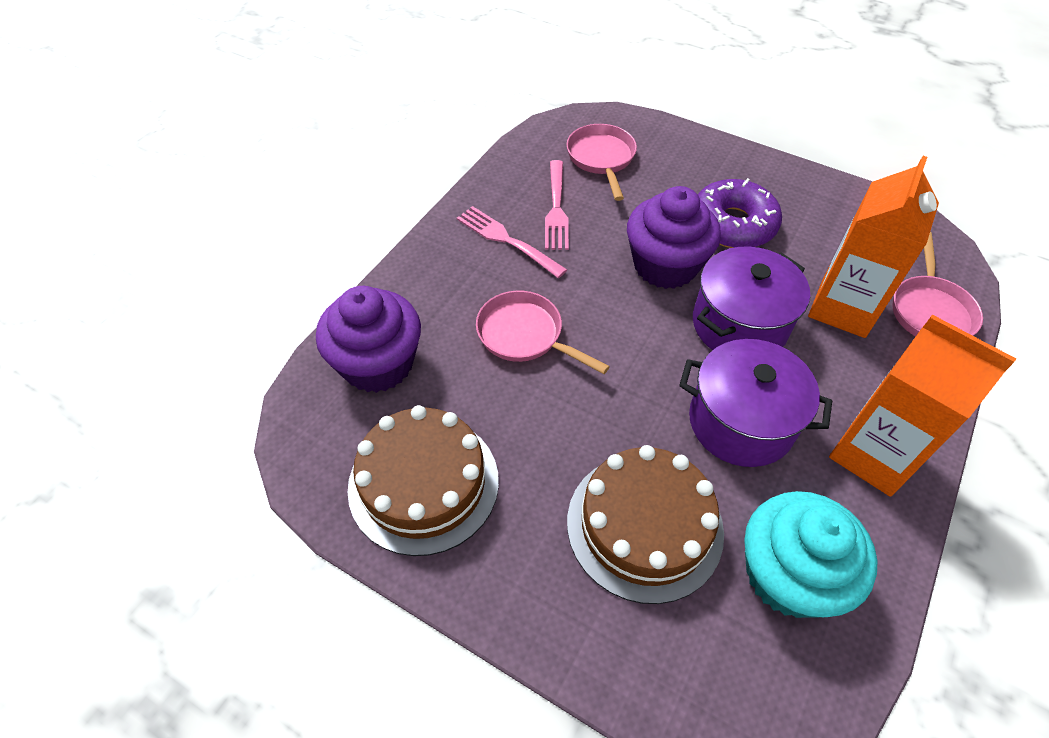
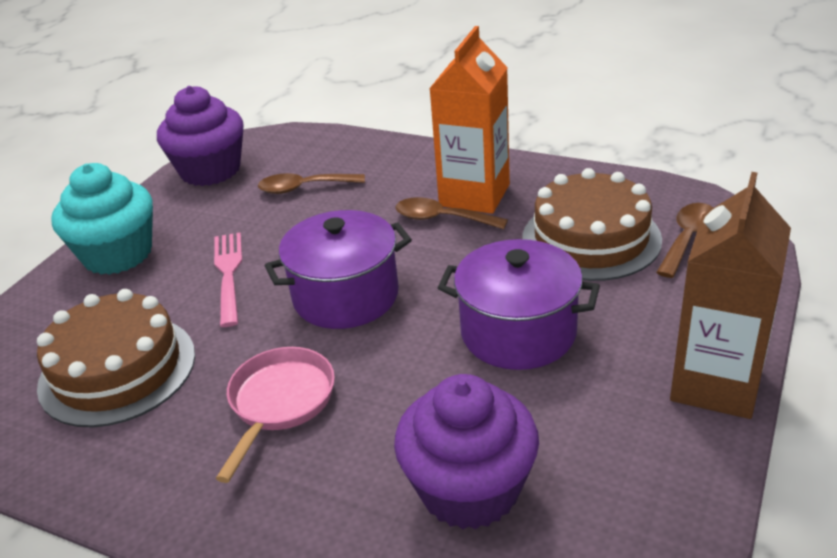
brown carton: 0 -> 1
brown spoon: 0 -> 3
orange carton: 2 -> 1
pink fork: 2 -> 1
pink pan: 3 -> 1
purple donut: 1 -> 0

